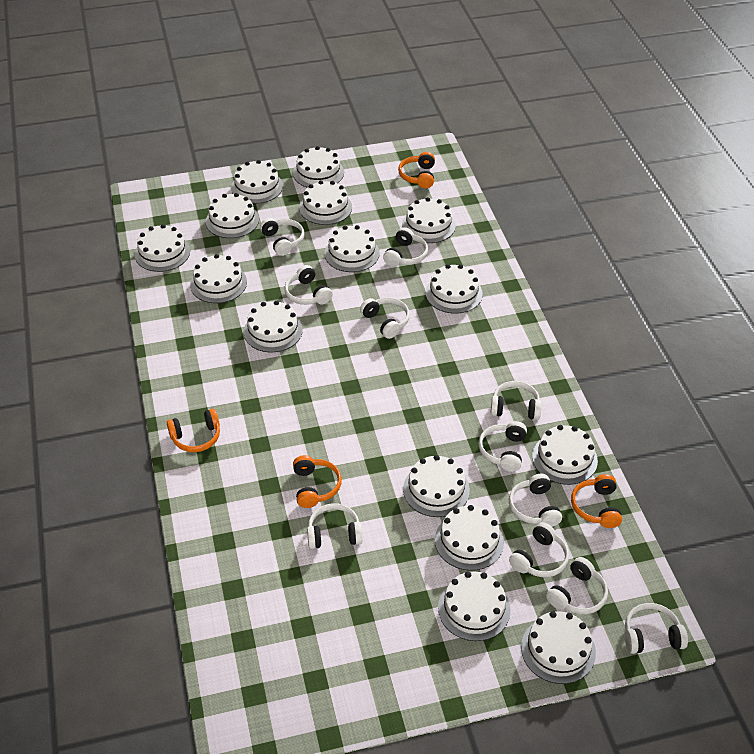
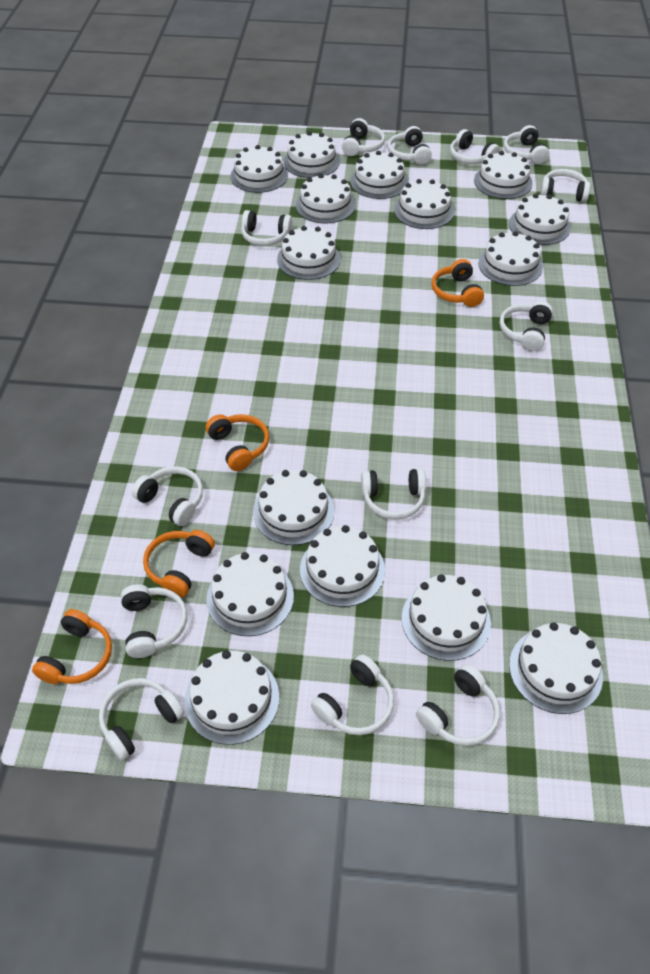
white headphones: 11 -> 13

